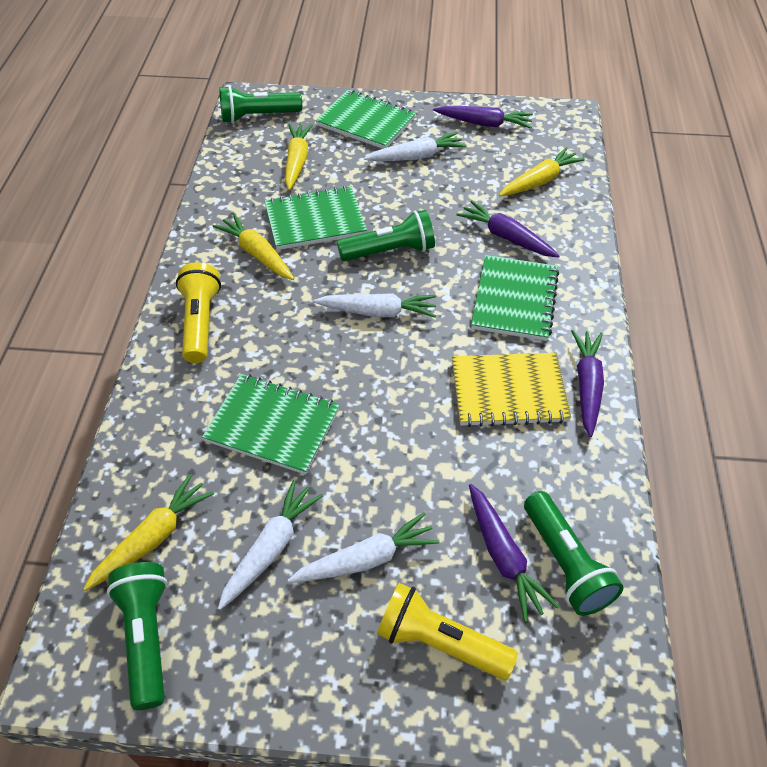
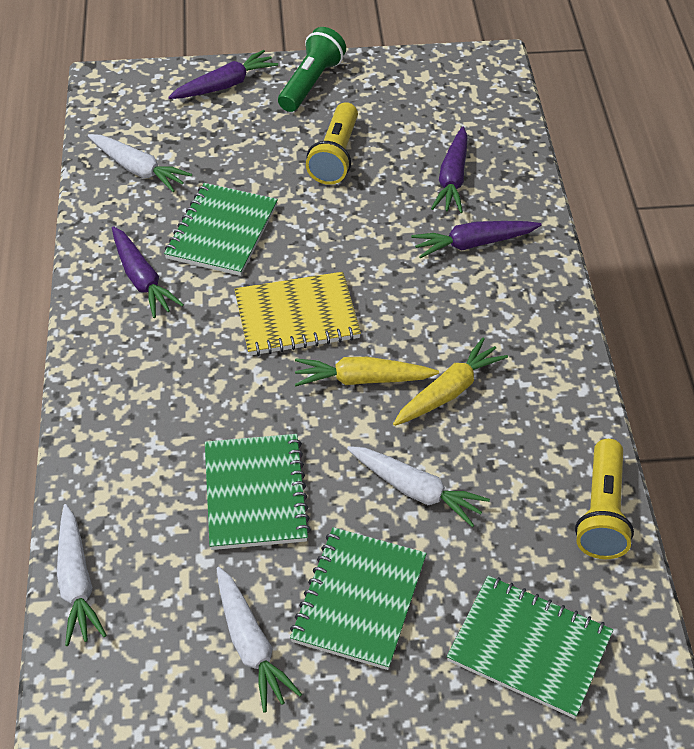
green flashlight: 4 -> 1
yellow carrot: 4 -> 2

